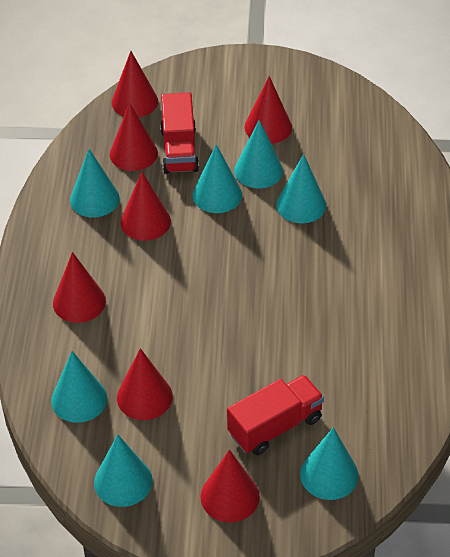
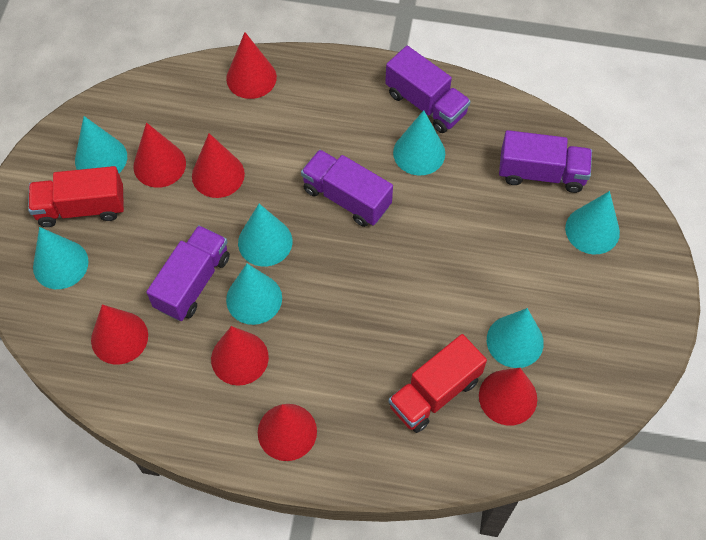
purple truck: 0 -> 4

